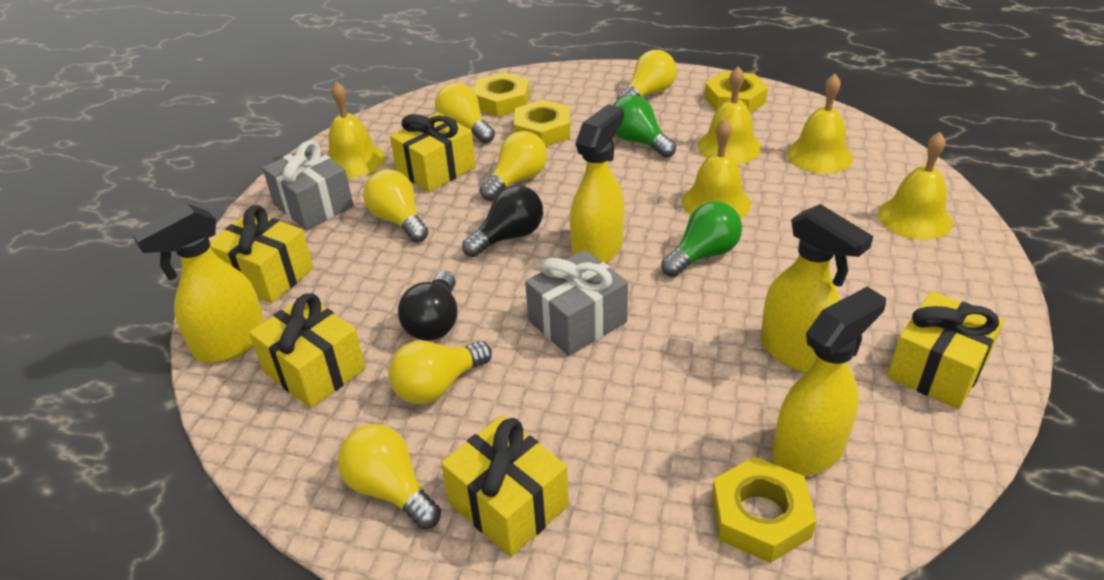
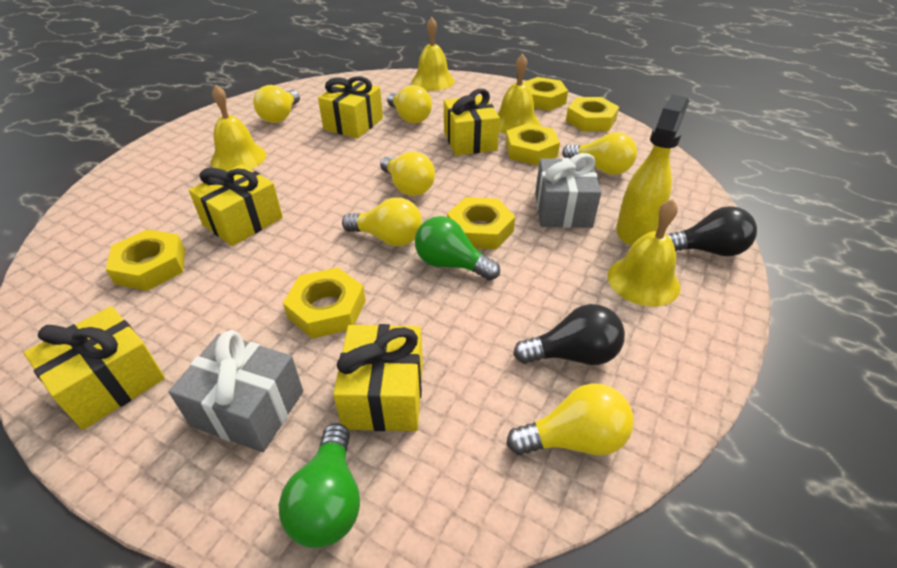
yellow bell: 5 -> 4
yellow nut: 4 -> 6
yellow spray bottle: 4 -> 1

